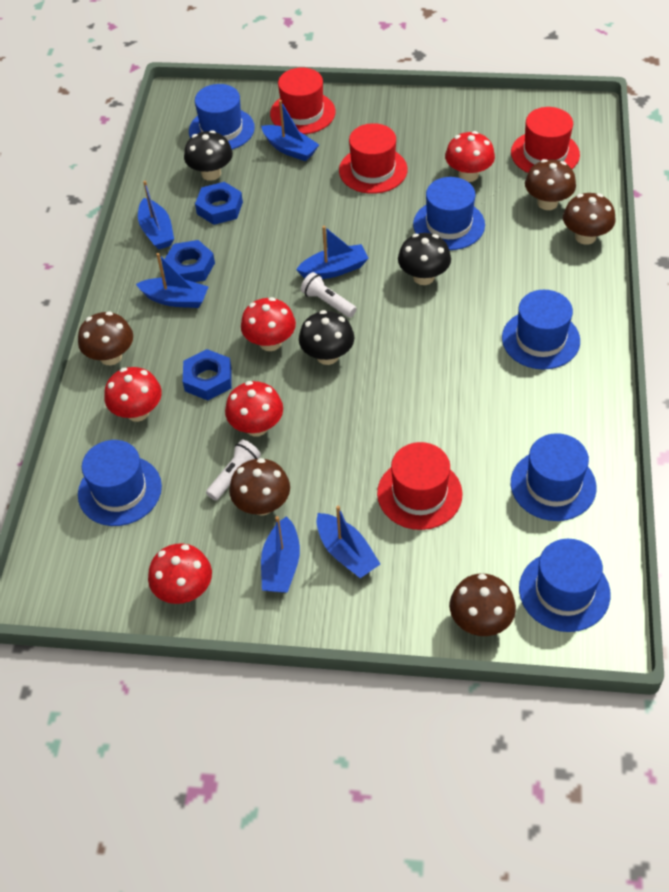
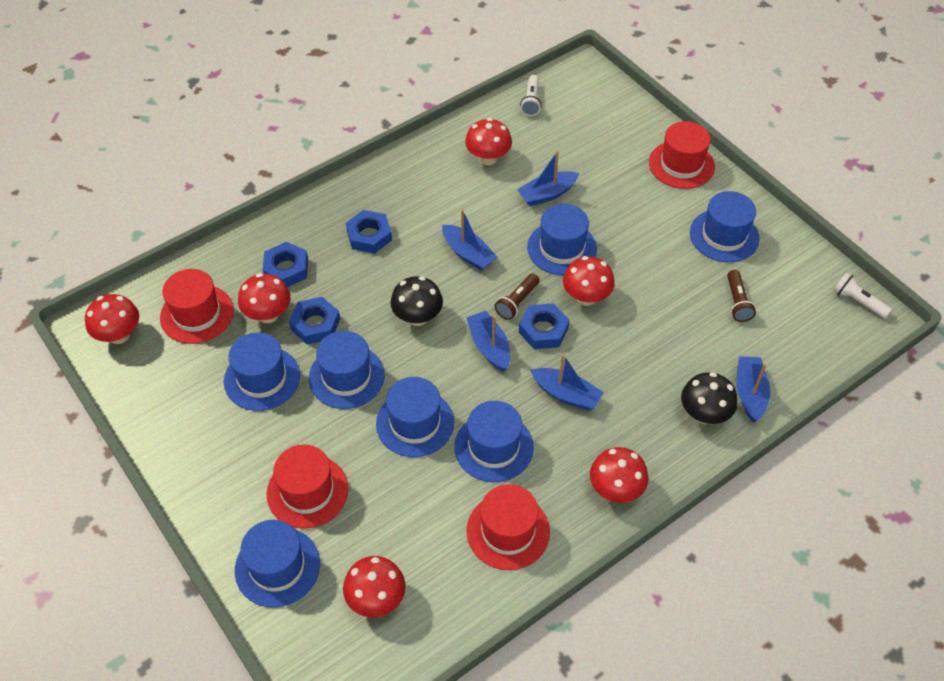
black mushroom: 3 -> 2
blue boat: 6 -> 5
blue hat: 6 -> 7
blue nut: 3 -> 4
brown flashlight: 0 -> 2
brown mushroom: 5 -> 0
red mushroom: 5 -> 6

